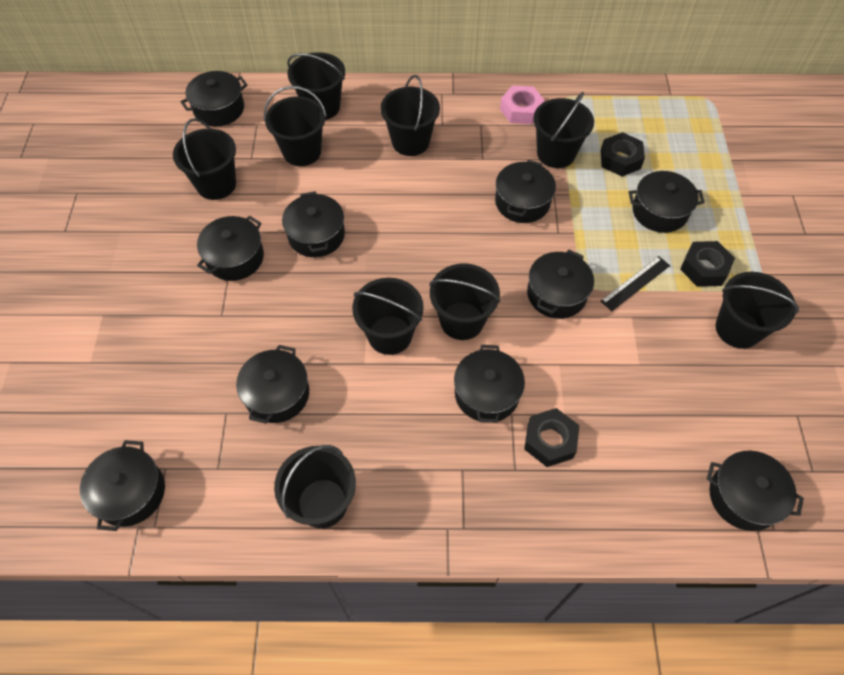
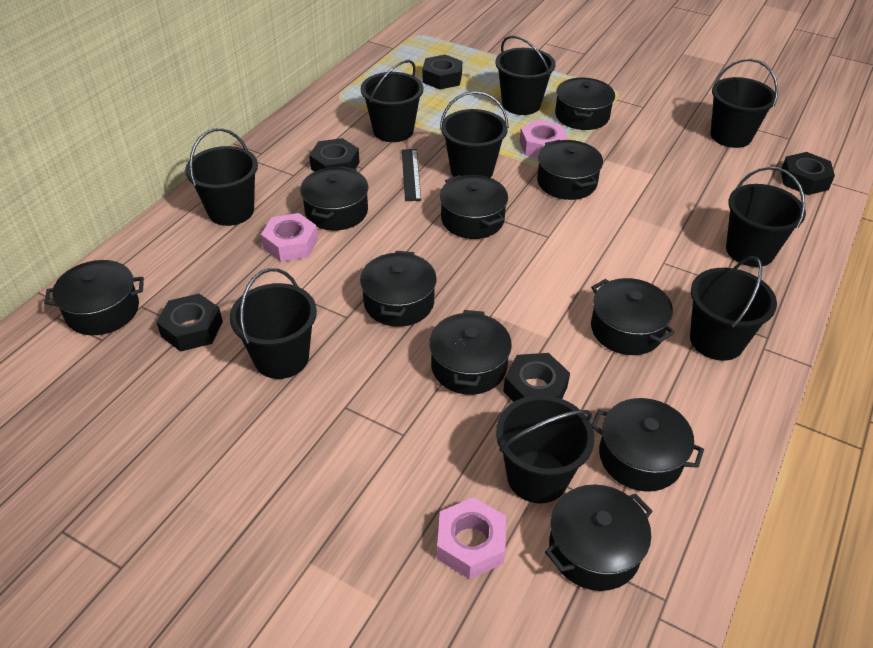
black nut: 3 -> 5
pink nut: 1 -> 3

